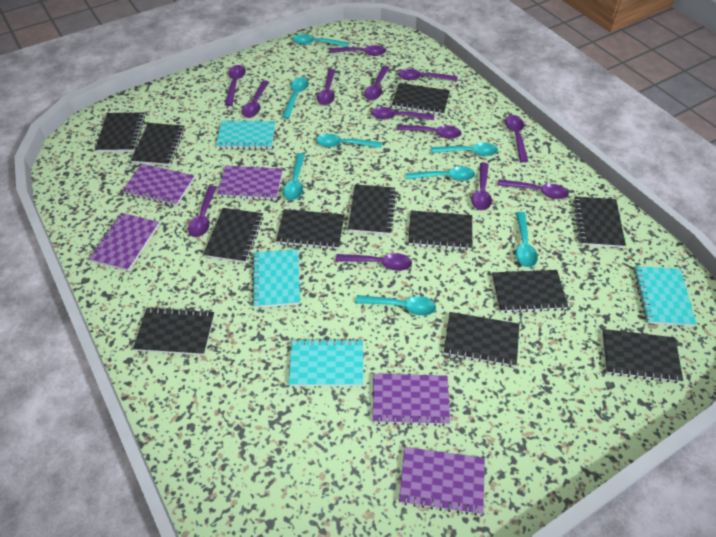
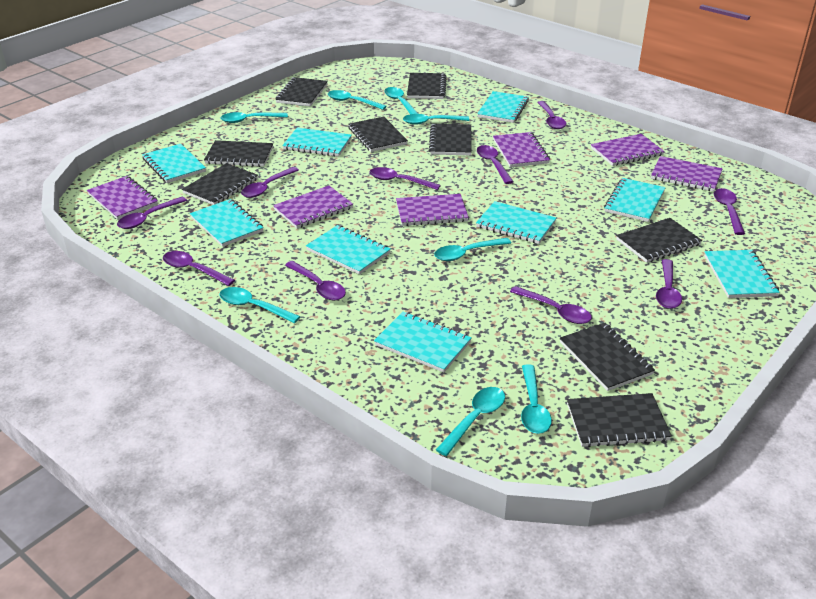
black notebook: 12 -> 9
purple notebook: 5 -> 6
purple spoon: 13 -> 10
turquoise notebook: 4 -> 9

